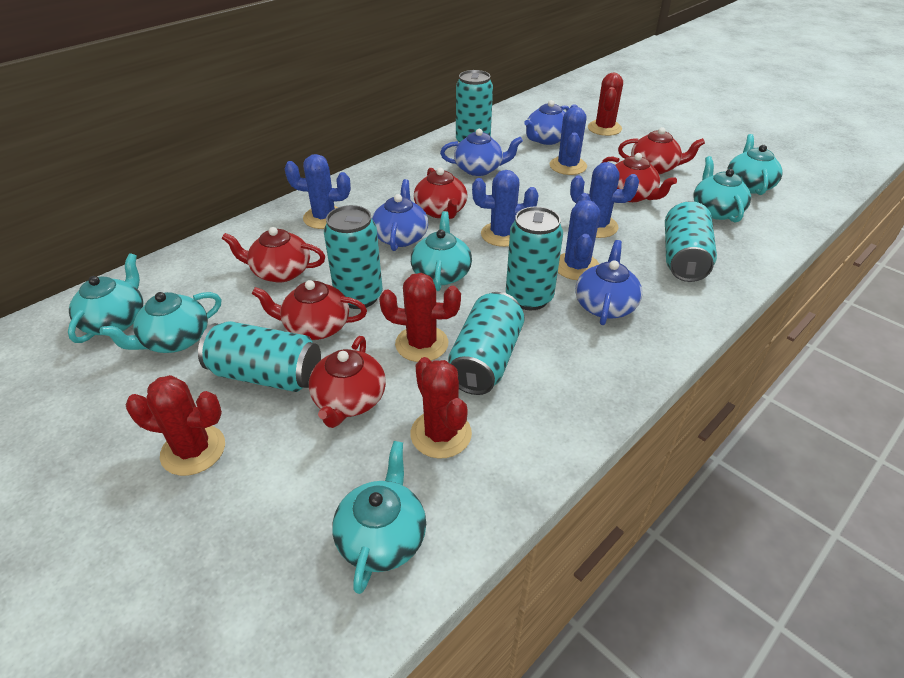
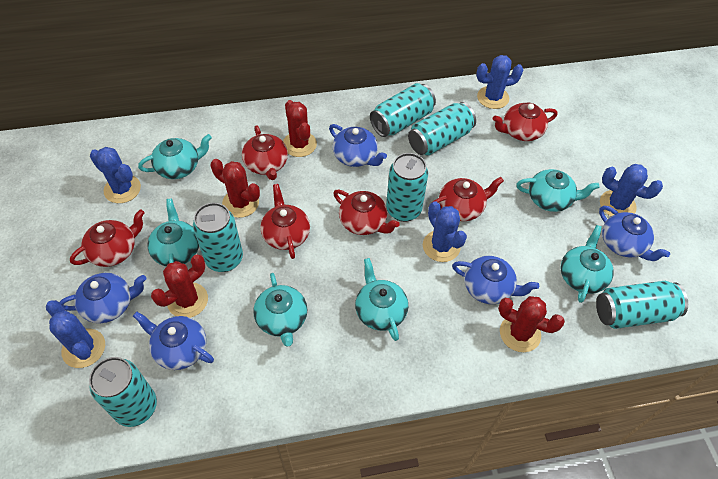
blue teapot: 4 -> 5

